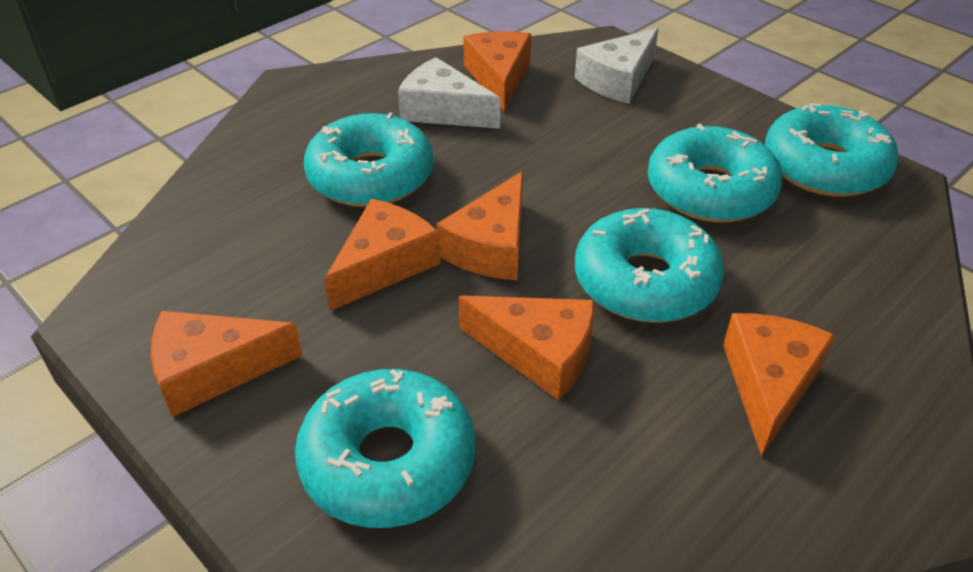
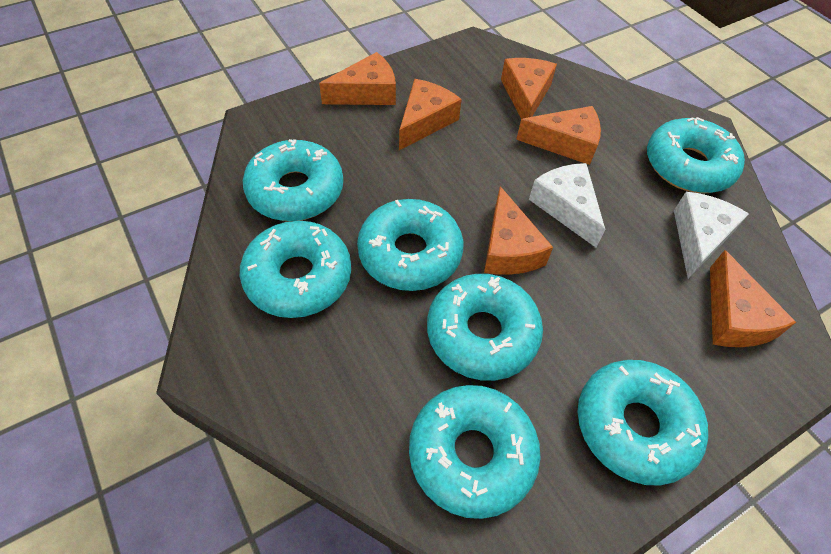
turquoise donut: 5 -> 7

